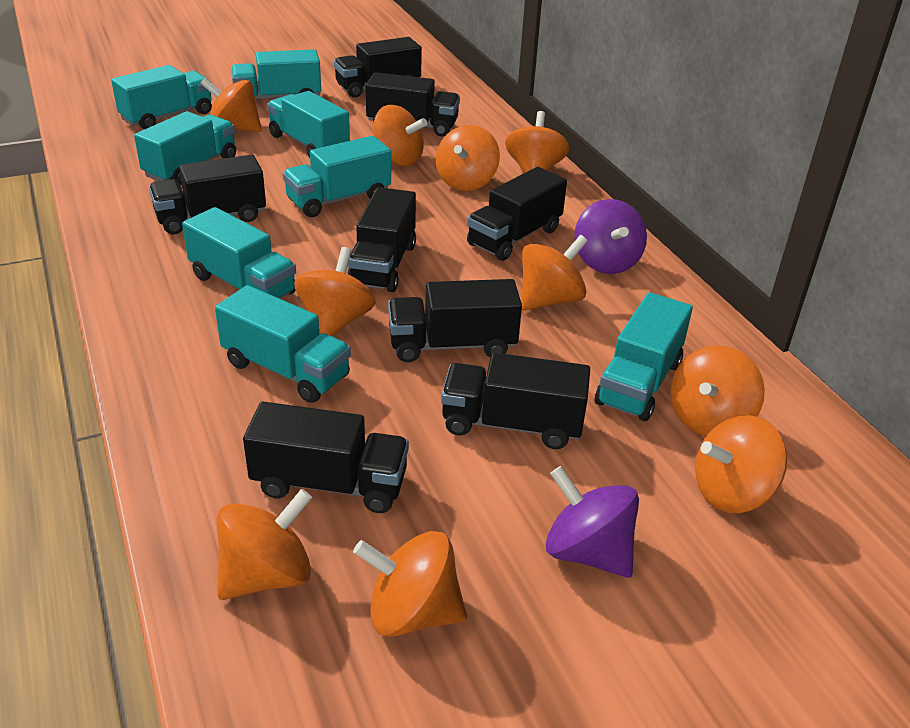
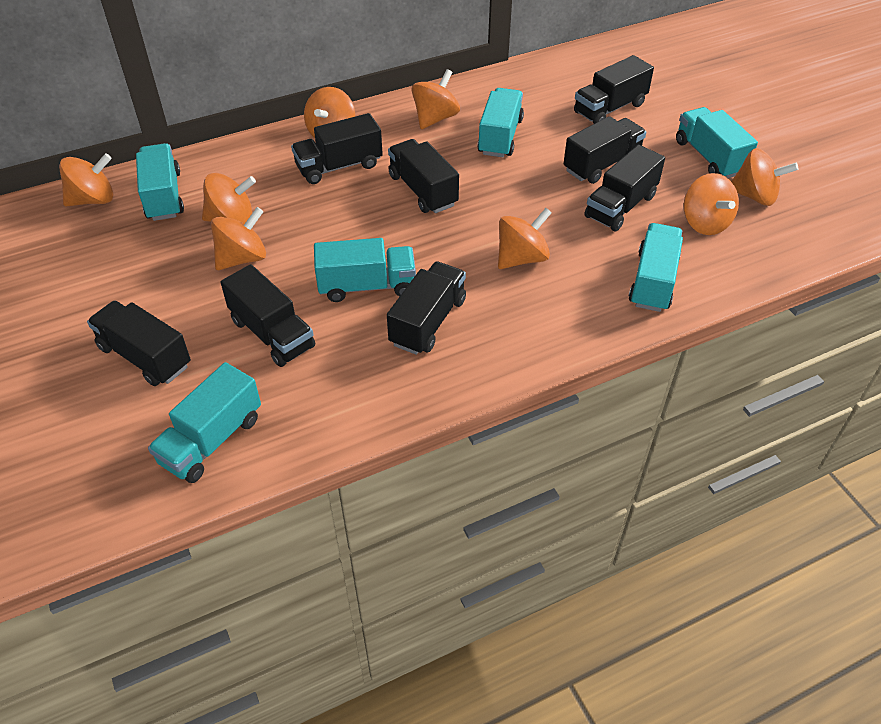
orange spinning top: 10 -> 8
purple spinning top: 2 -> 0
turquoise truck: 8 -> 6

